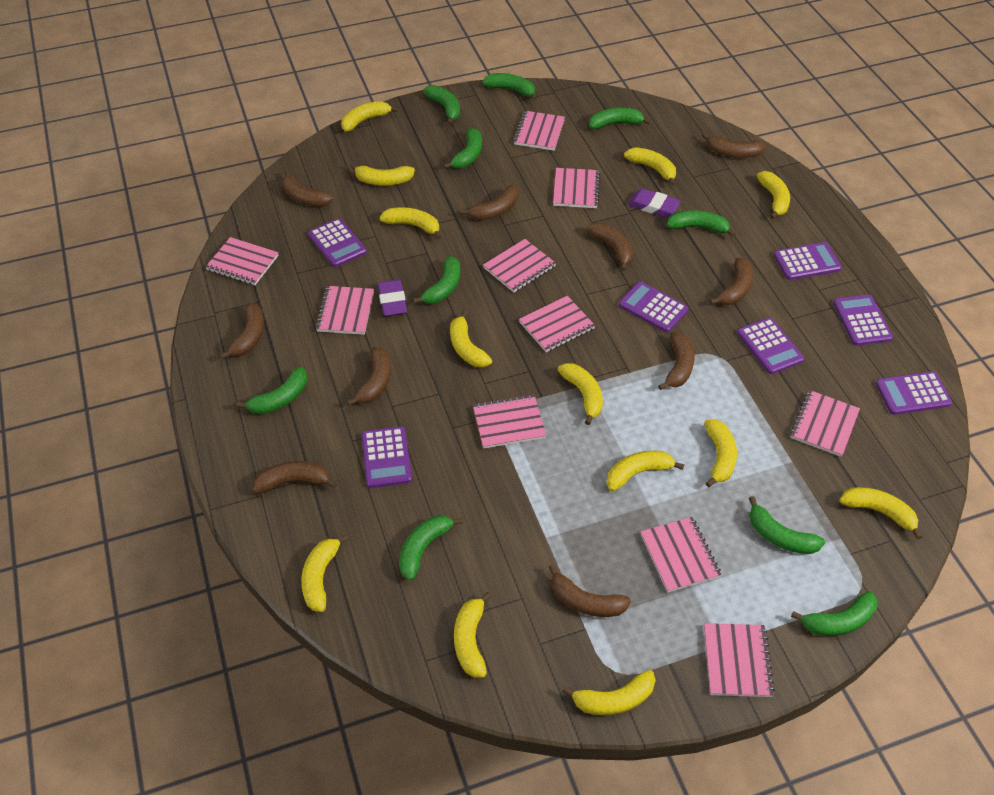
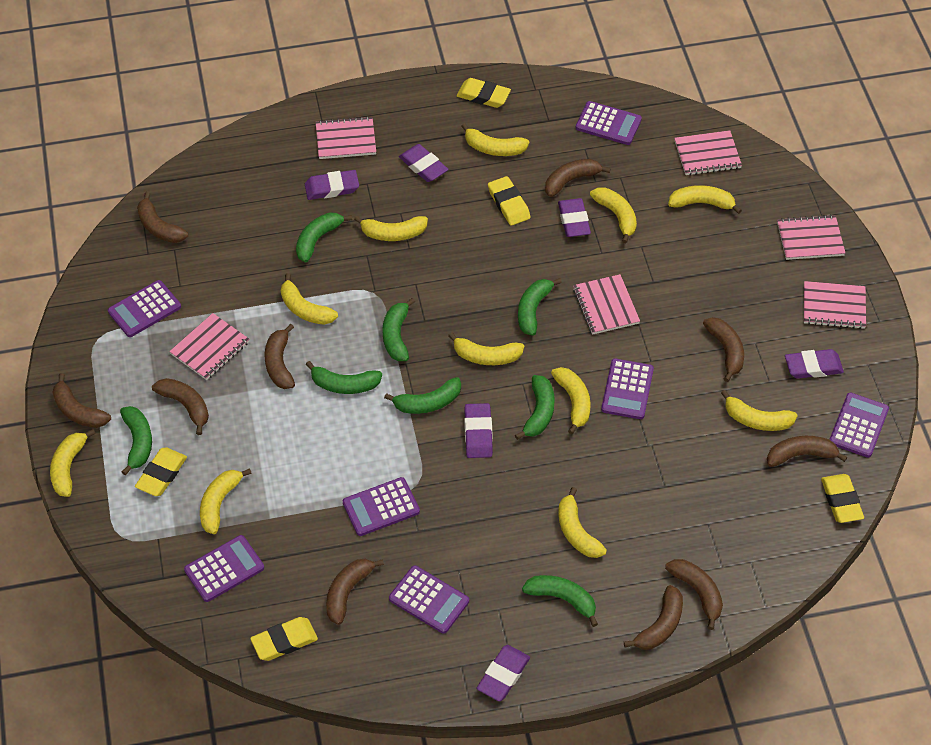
green banana: 10 -> 8
pink notebook: 10 -> 6
purple eraser: 2 -> 6
yellow banana: 13 -> 11
yellow eraser: 0 -> 5

